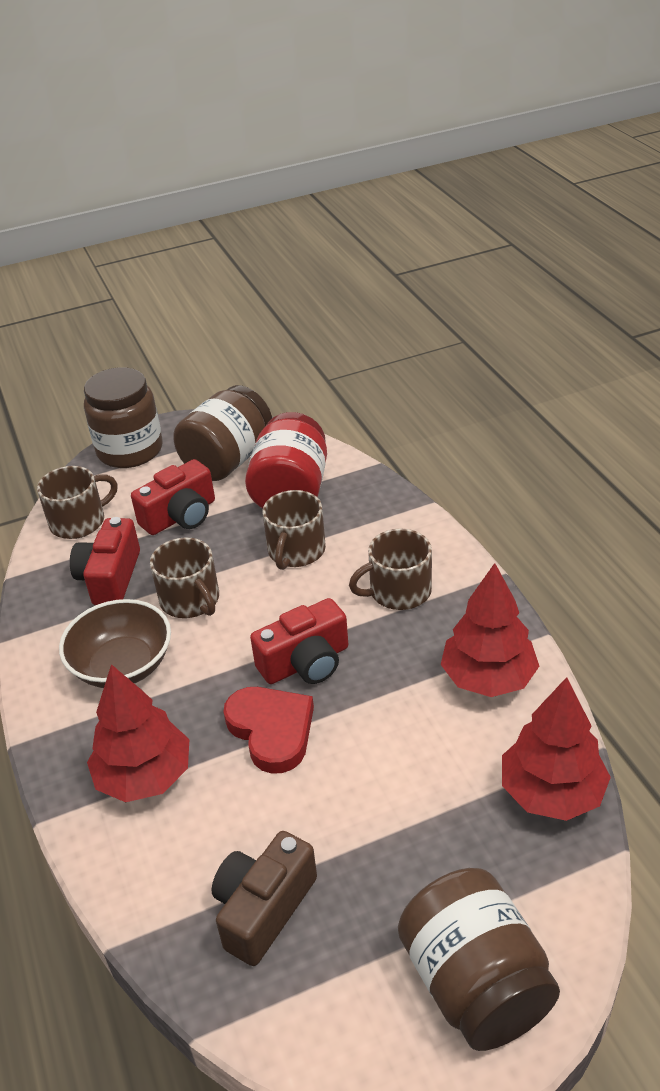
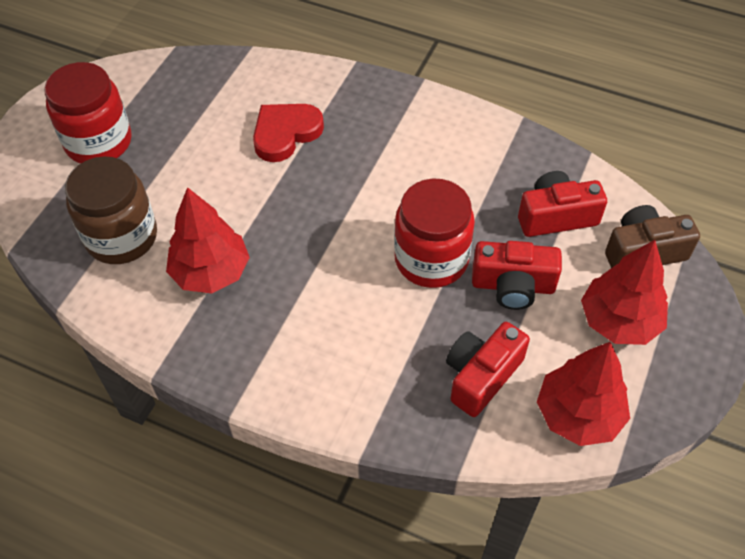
brown bowl: 1 -> 0
brown jar: 3 -> 1
brown mug: 4 -> 0
red jar: 1 -> 2

